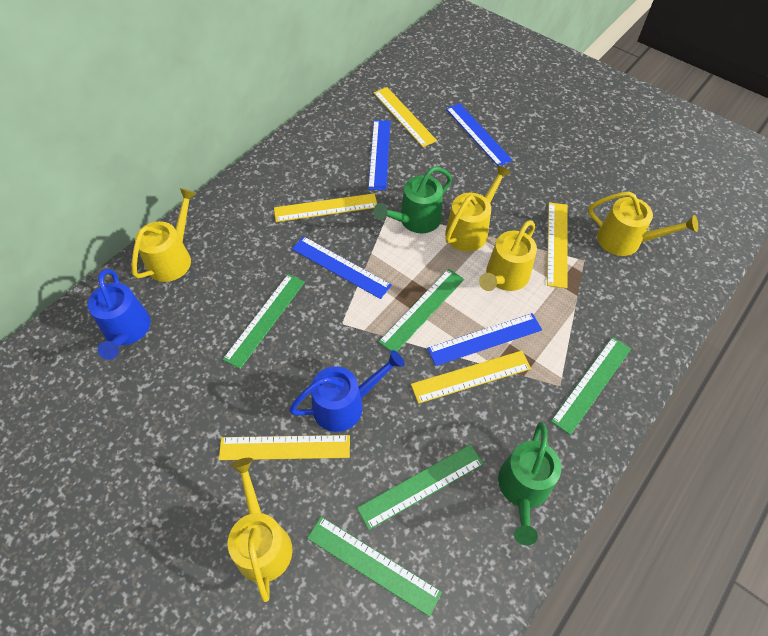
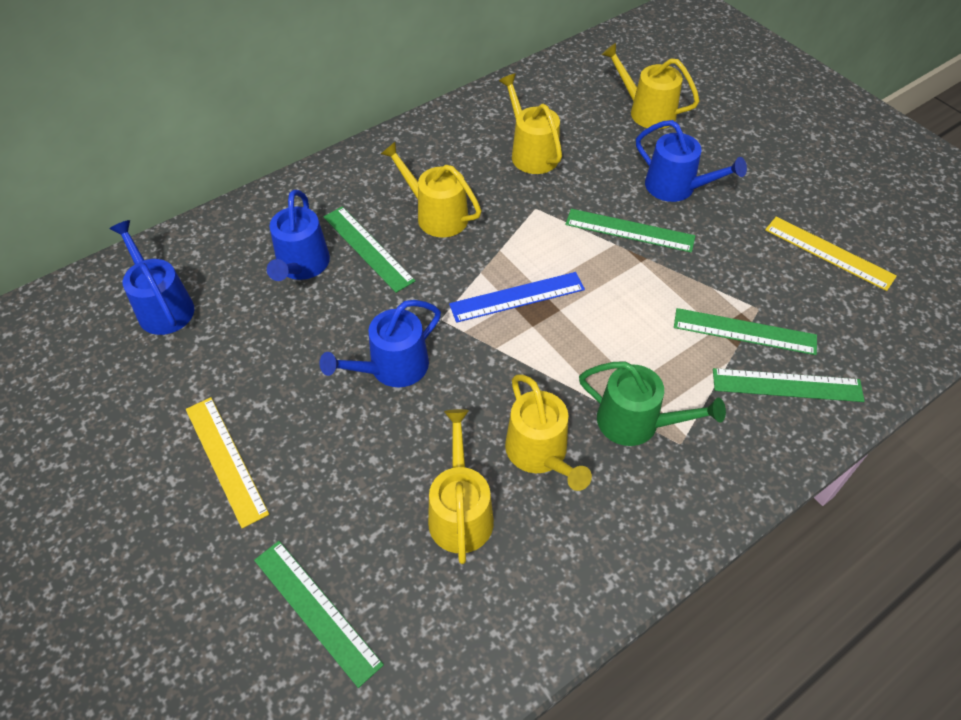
blue ruler: 4 -> 1
blue watering can: 2 -> 4
green watering can: 2 -> 1
yellow ruler: 5 -> 2

